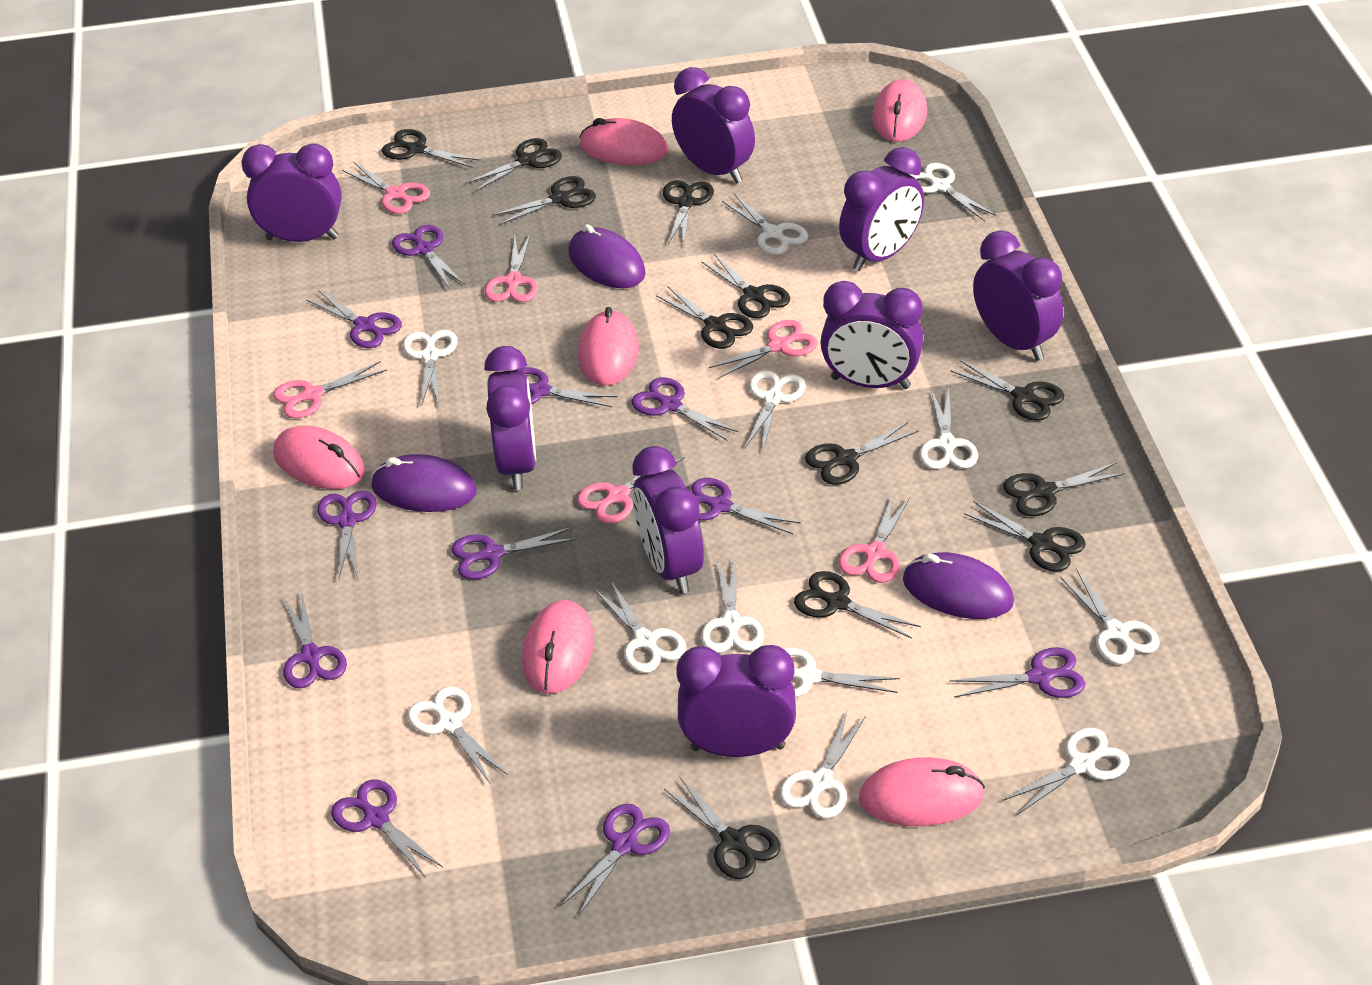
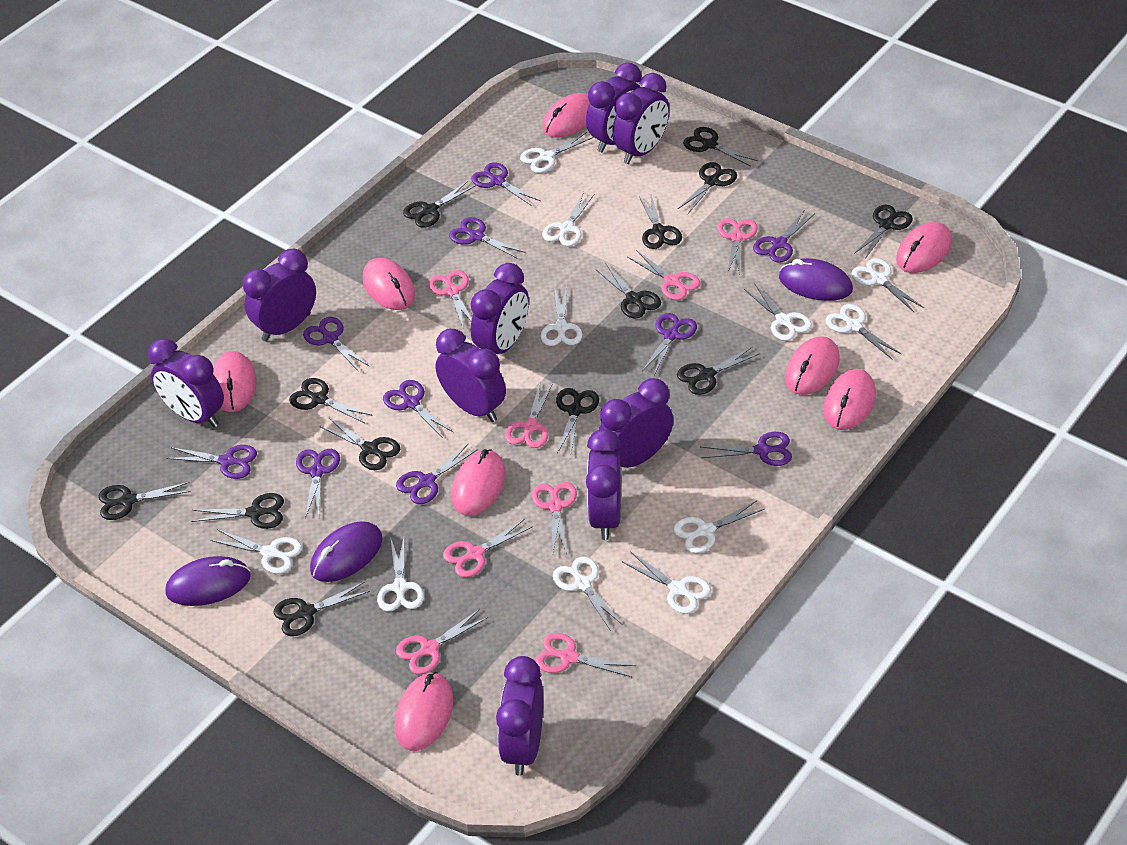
black scissors: 12 -> 13
pink mouse: 6 -> 8
pink scissors: 6 -> 8
purple clock: 8 -> 9
purple scissors: 11 -> 10
white scissors: 12 -> 11

